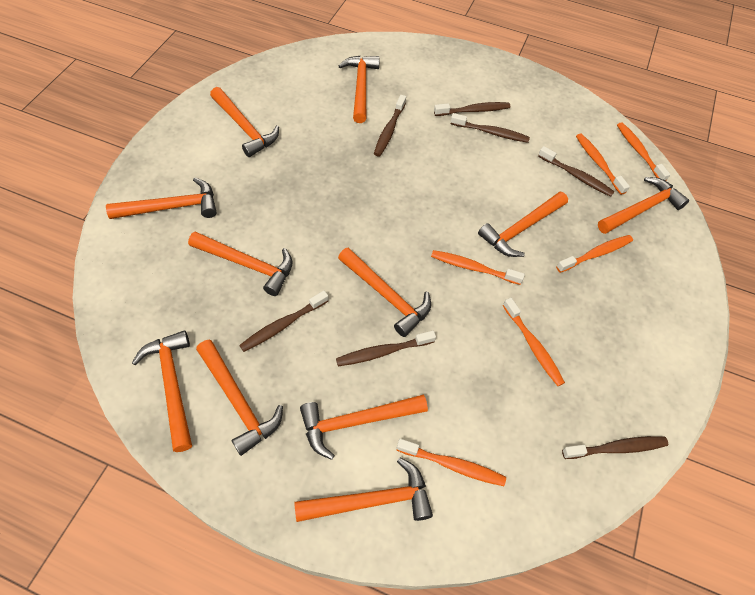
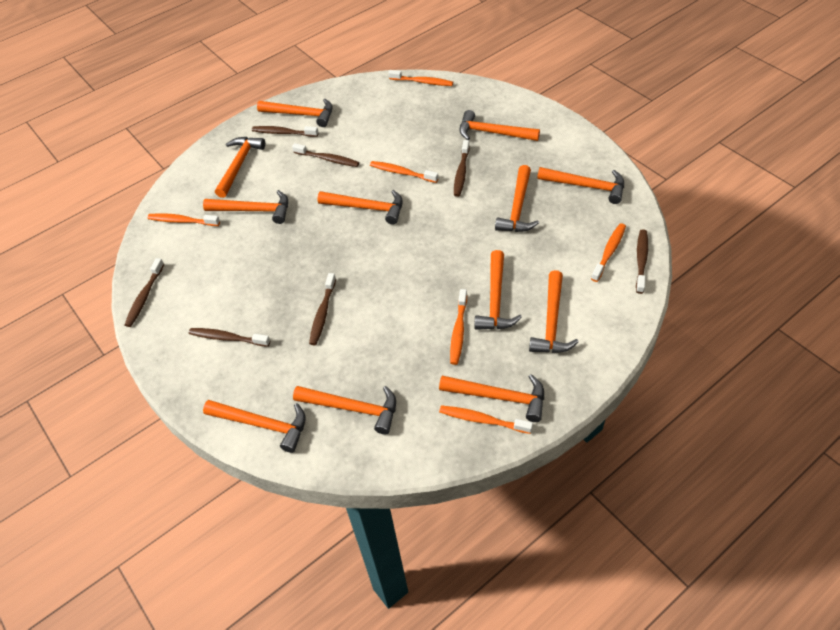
orange hammer: 11 -> 12

